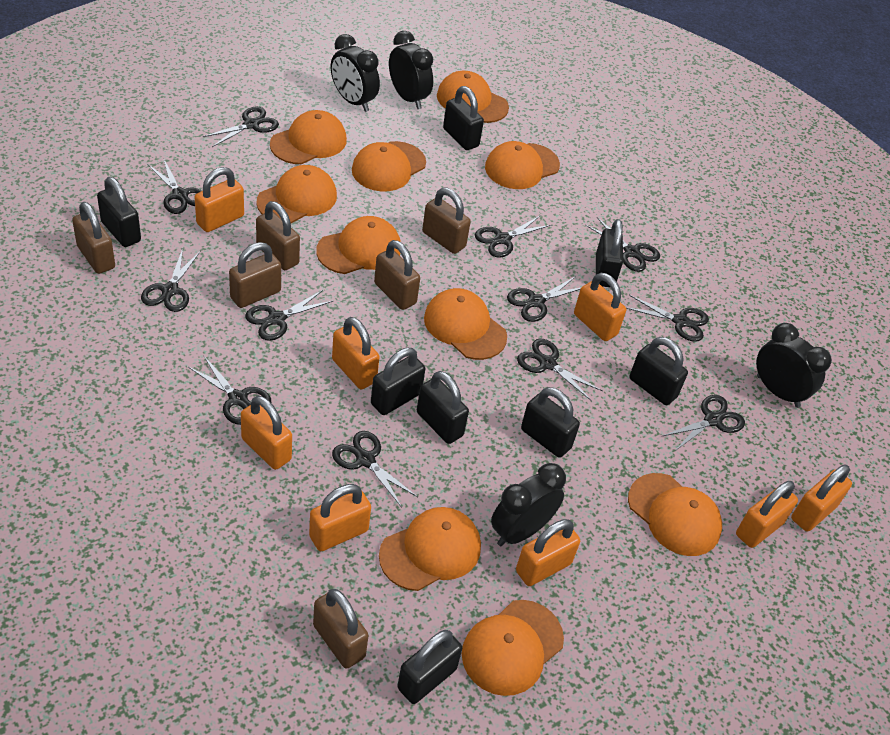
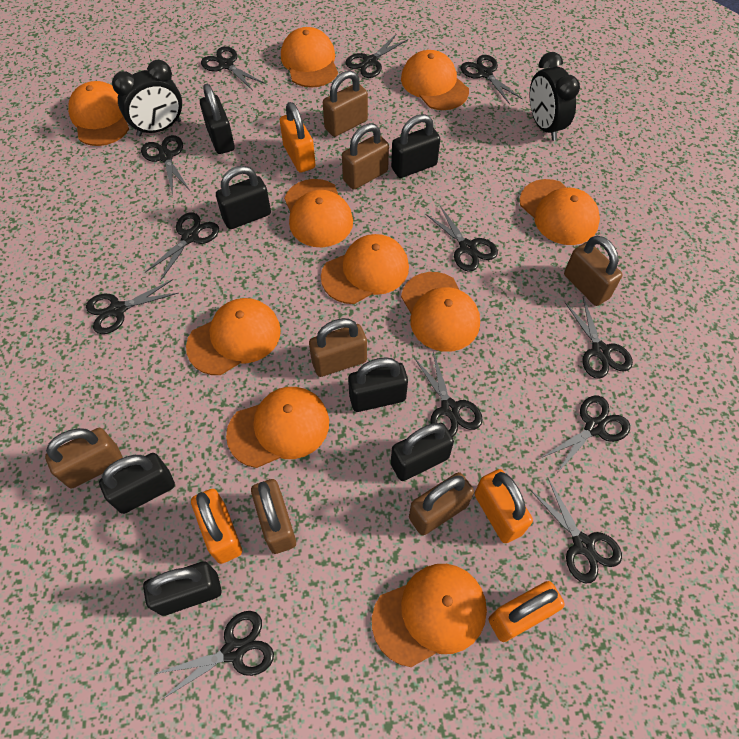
black clock: 4 -> 2
black padlock: 8 -> 7
brown padlock: 6 -> 7
orange padlock: 8 -> 4

